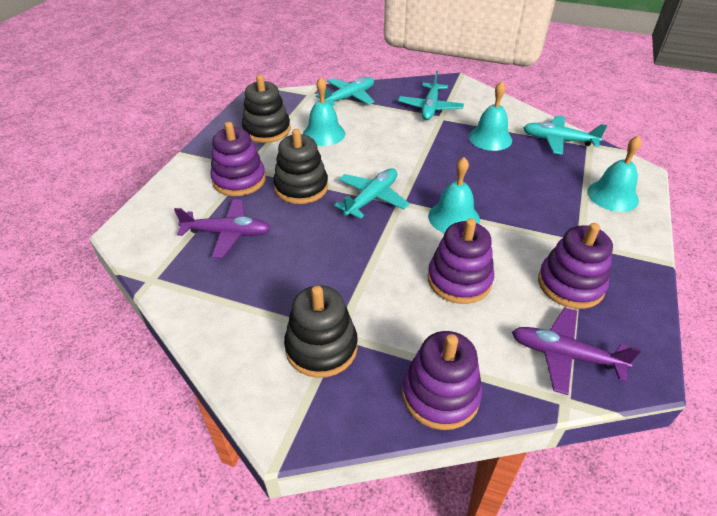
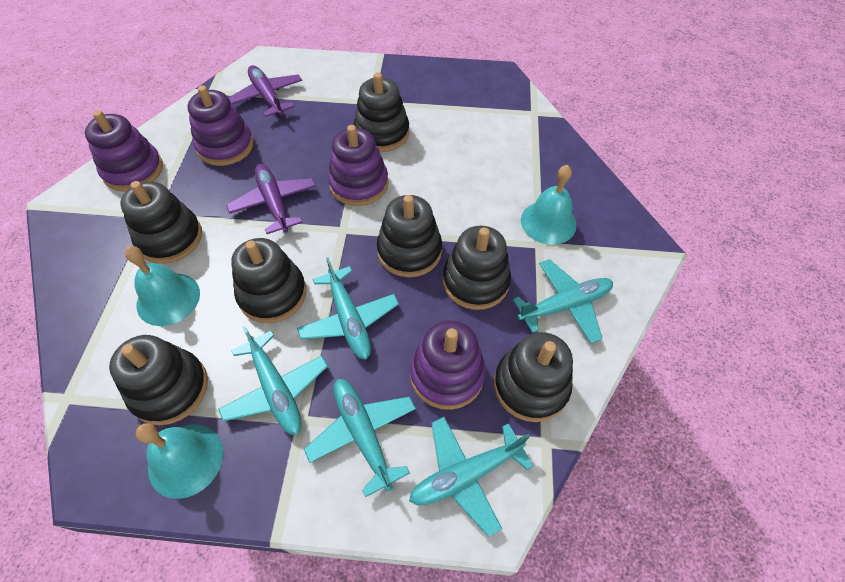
black stacking toy: 3 -> 7
turquoise bell: 4 -> 3
turquoise plane: 4 -> 5

